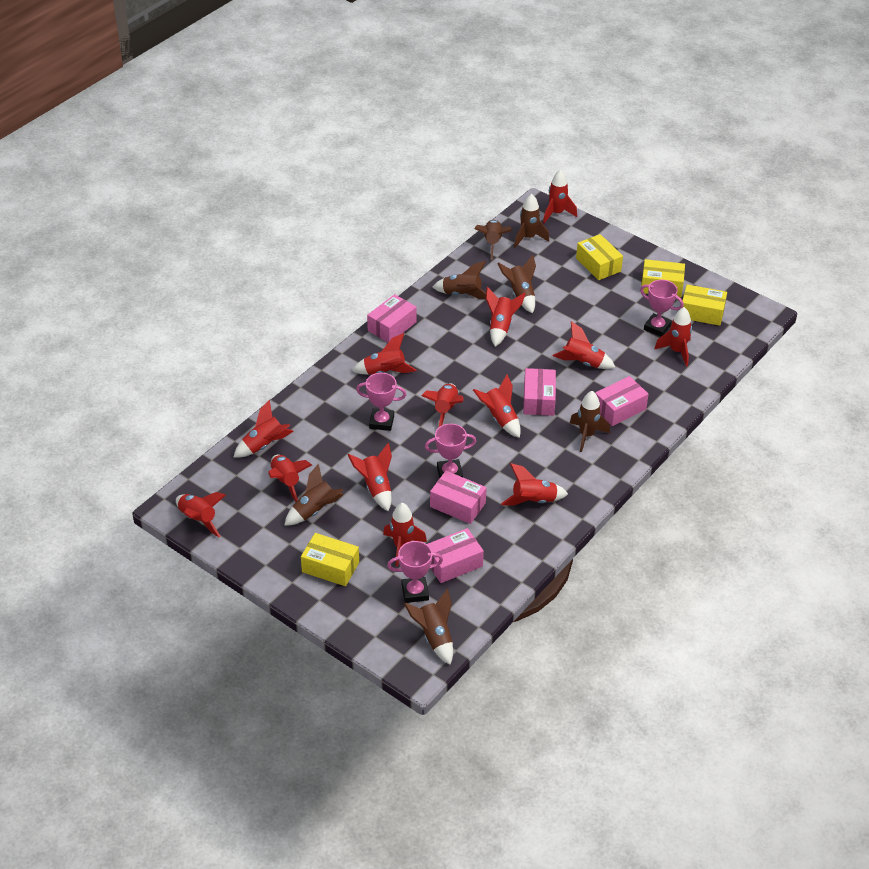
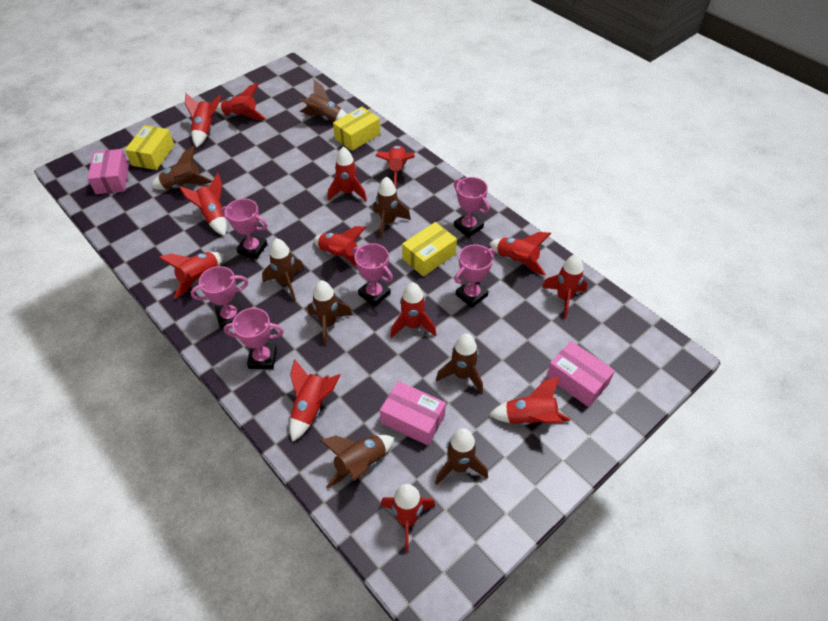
brown rocket: 7 -> 8
pink box: 5 -> 3
pink trophy: 4 -> 6
yellow box: 4 -> 3

